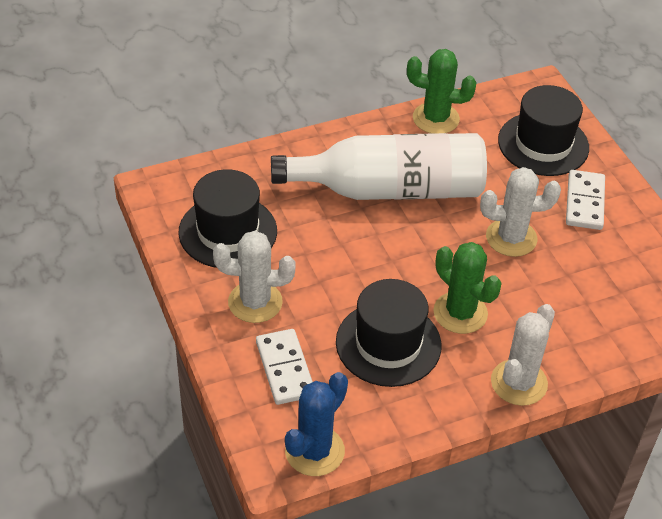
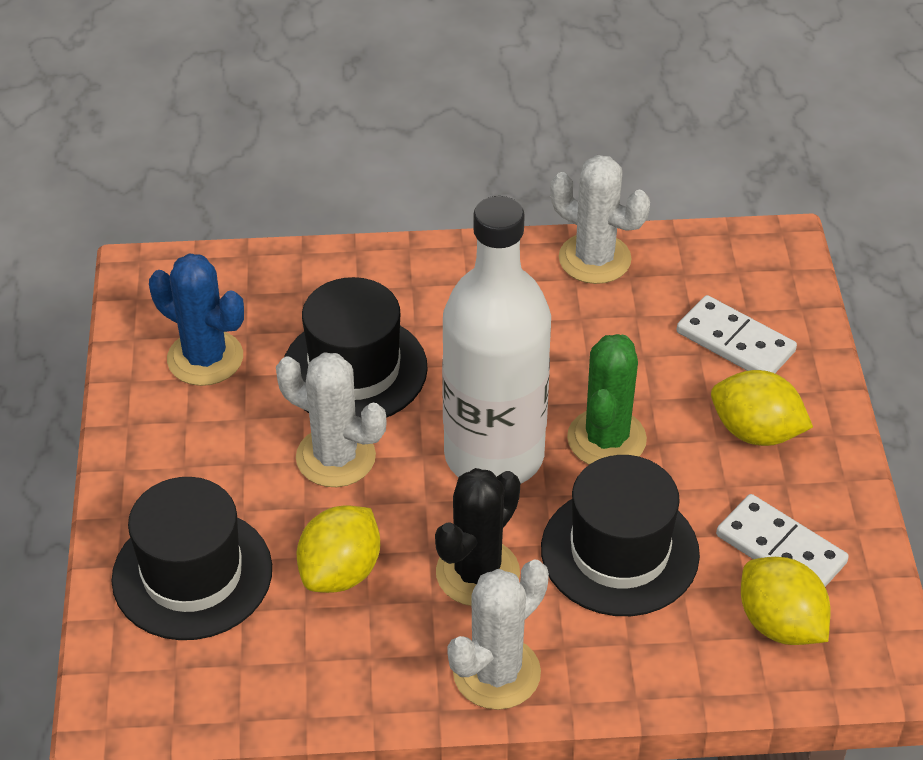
black cactus: 0 -> 1
green cactus: 2 -> 1
yellow lemon: 0 -> 3

